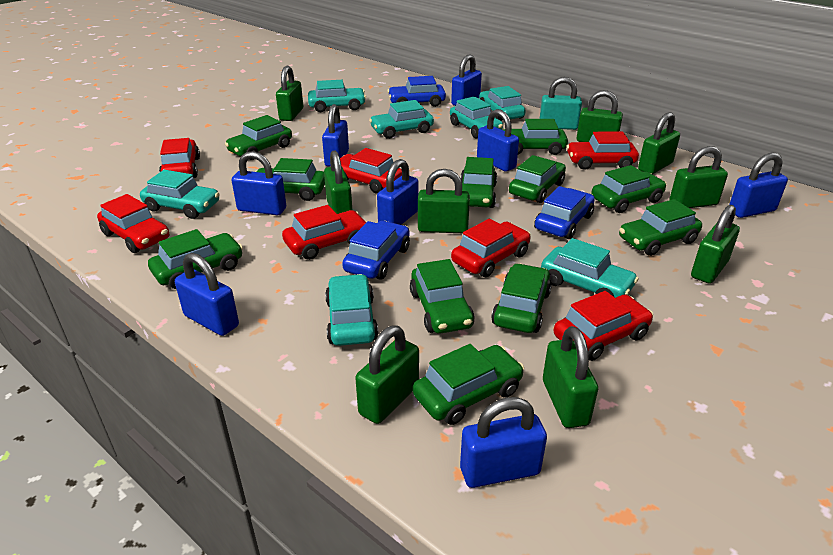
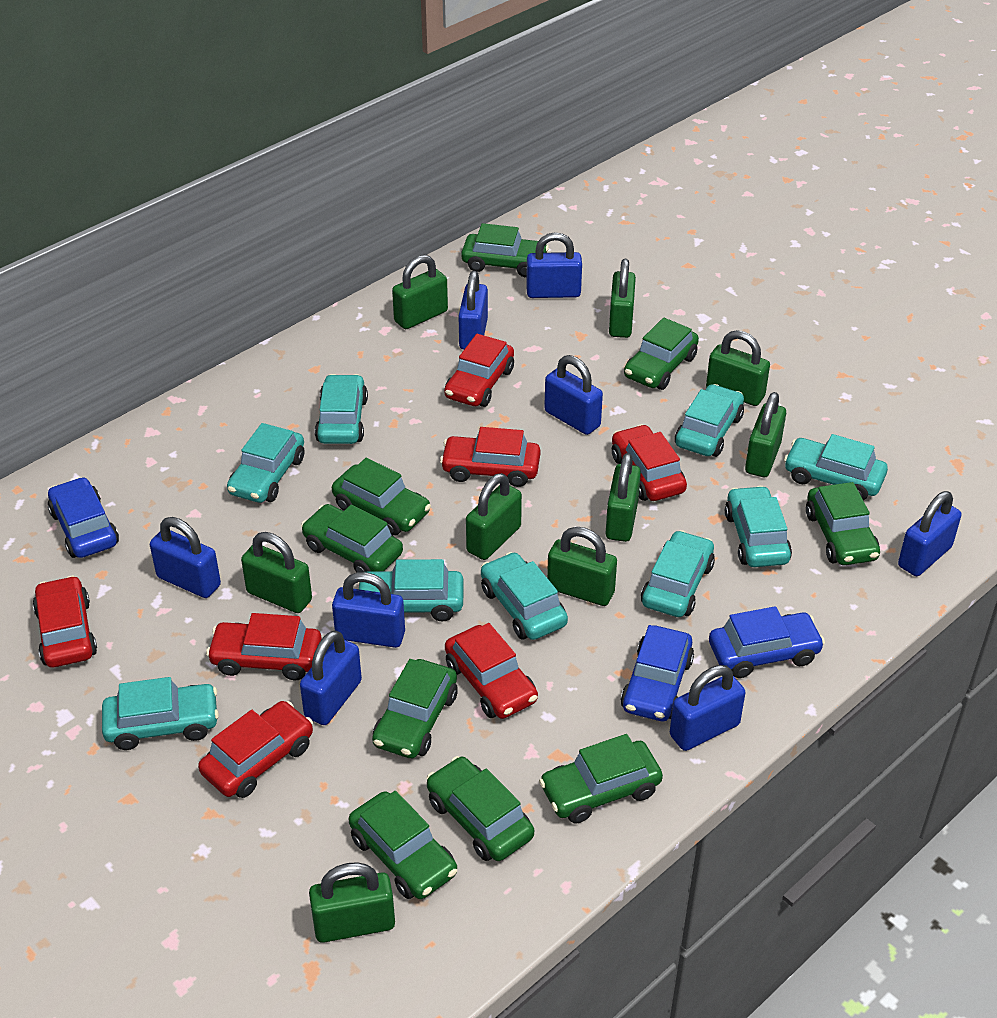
green car: 11 -> 9
turquoise car: 7 -> 9
turquoise padlock: 1 -> 0

